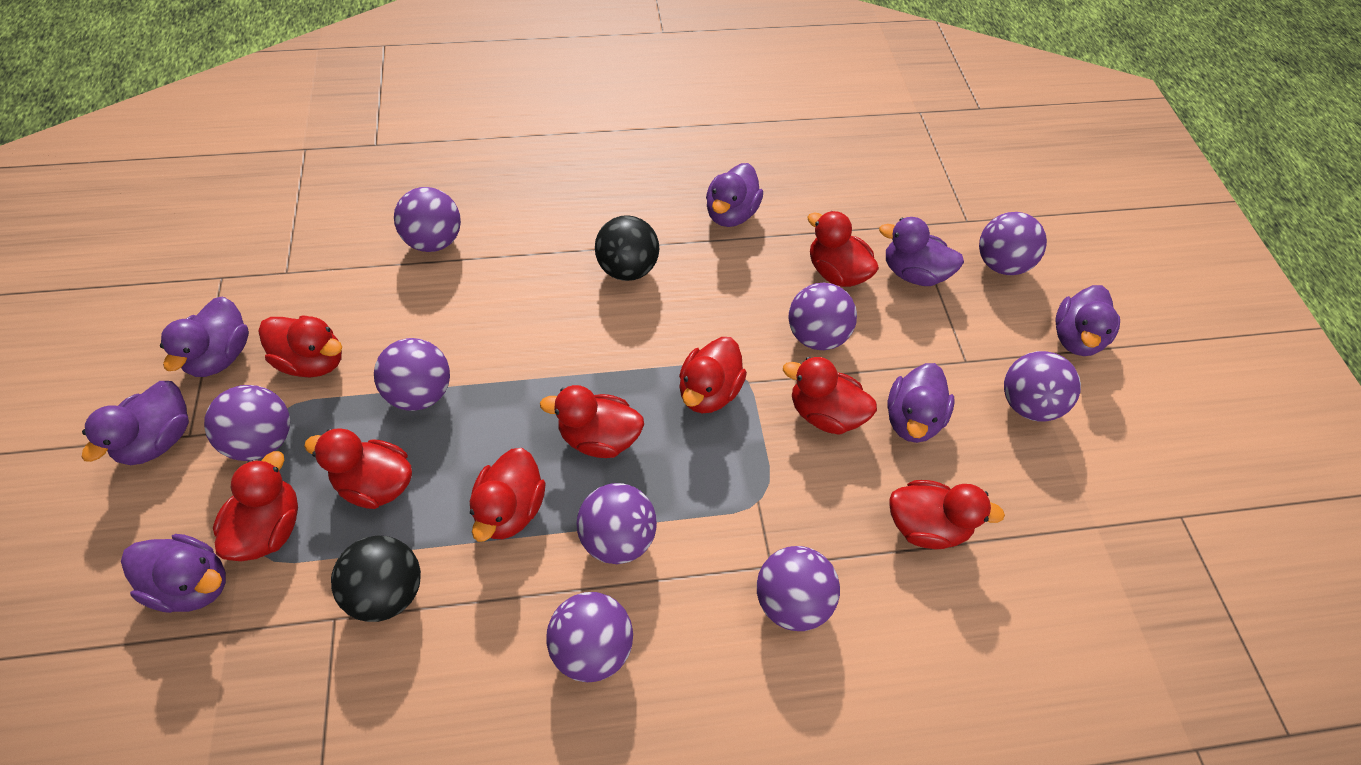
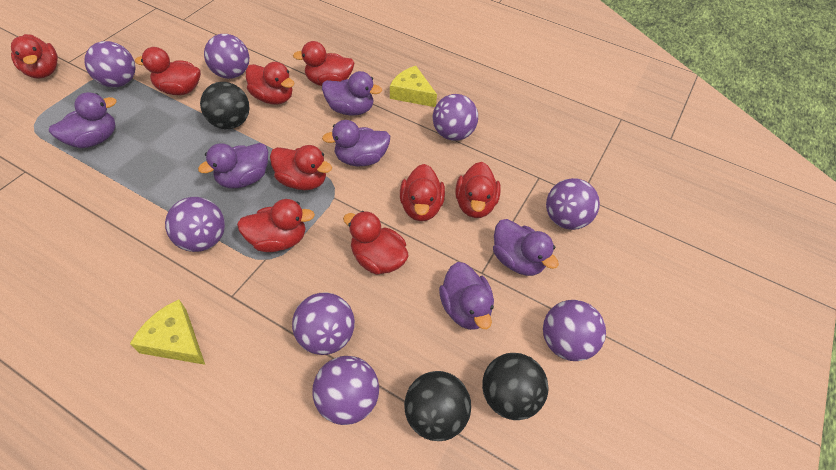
black ball: 2 -> 3
purple ball: 9 -> 8
purple duck: 7 -> 6
yellow cheese: 0 -> 2

